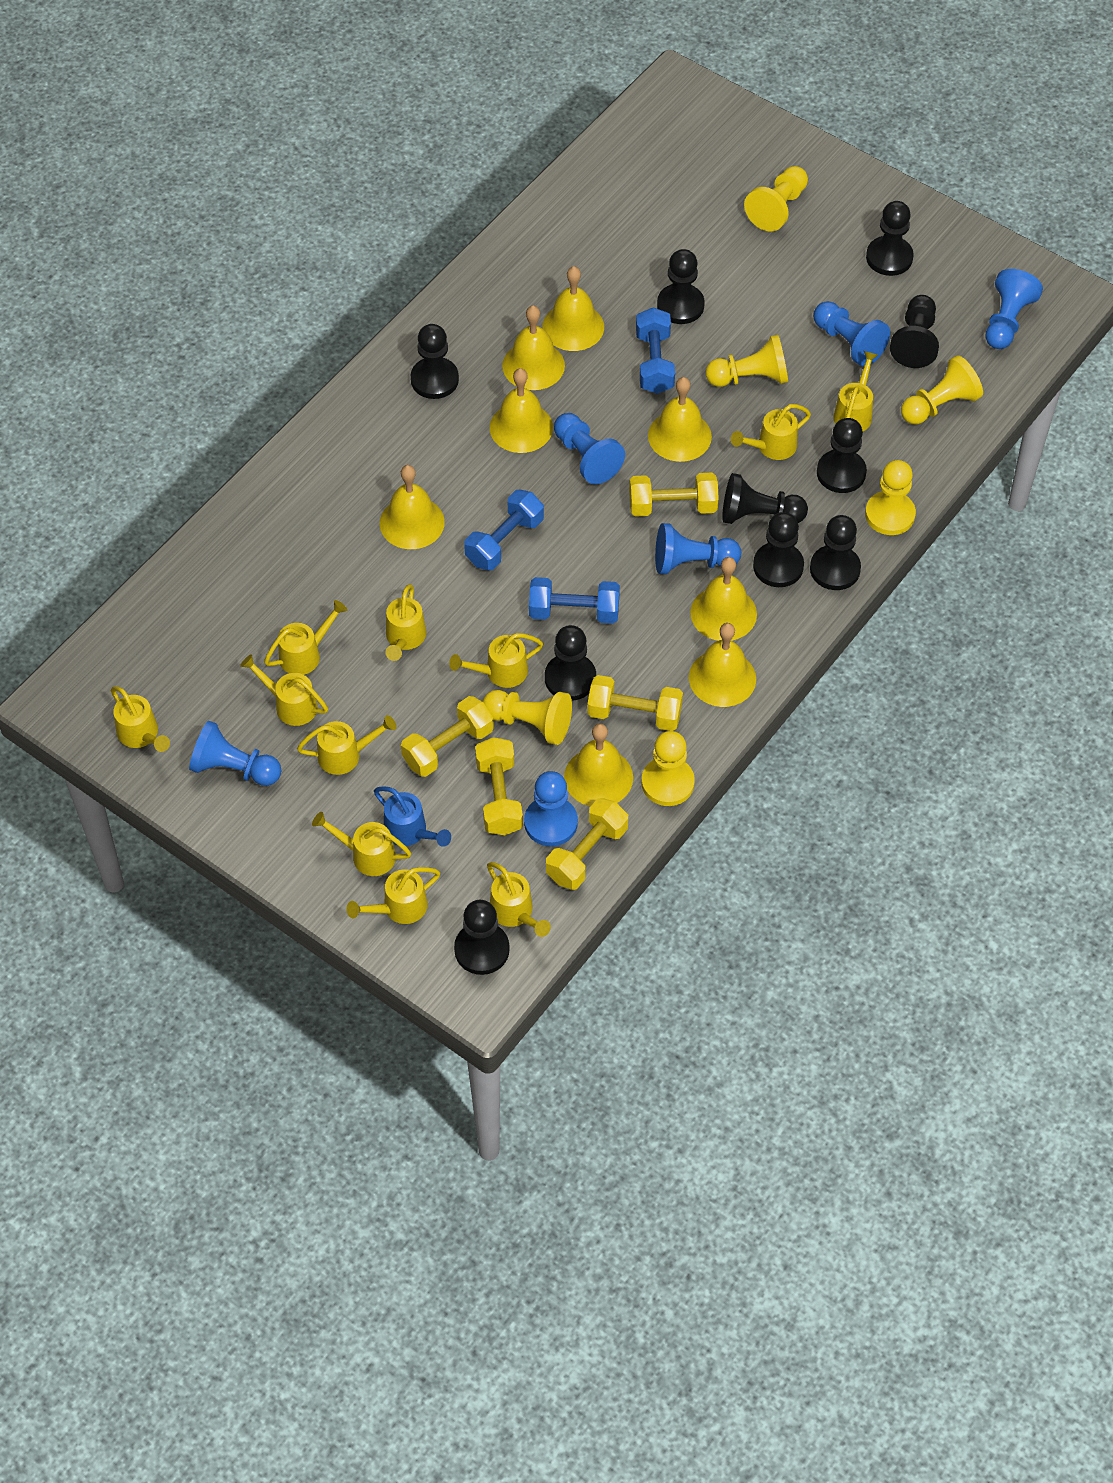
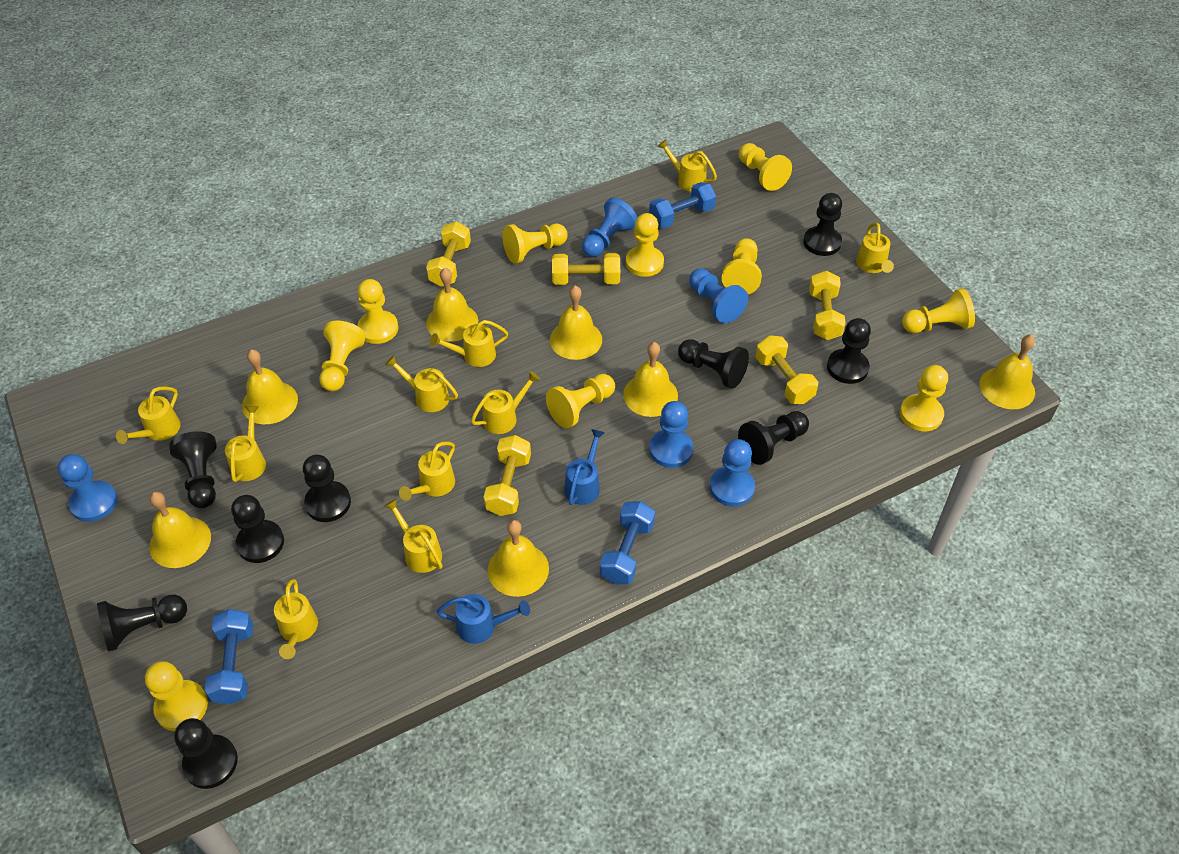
black pawn: 10 -> 9
blue pawn: 6 -> 5
blue watering can: 1 -> 2
yellow bell: 8 -> 7
yellow pawn: 6 -> 10
yellow watering can: 11 -> 10

